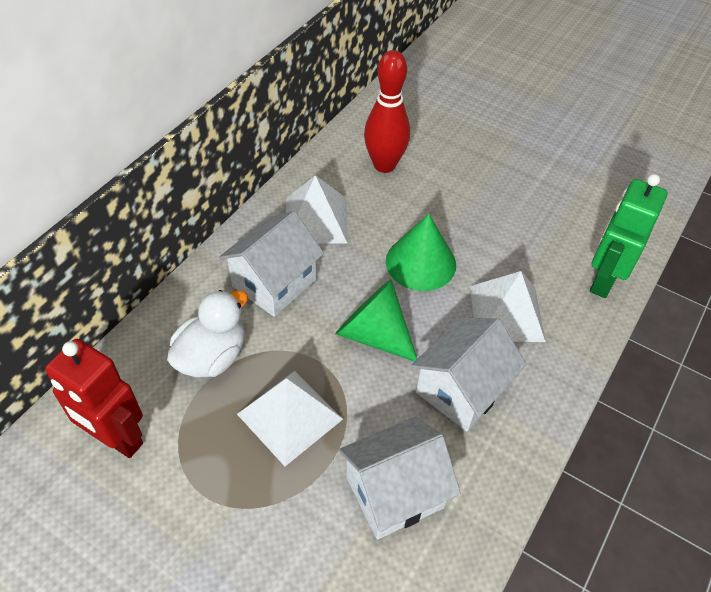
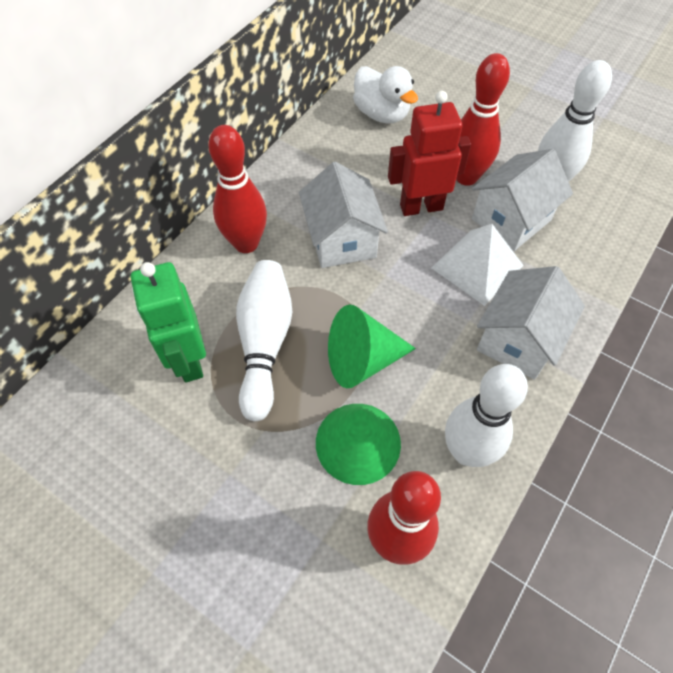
red bowling pin: 1 -> 3
white bowling pin: 0 -> 3
white pyramid: 3 -> 1

